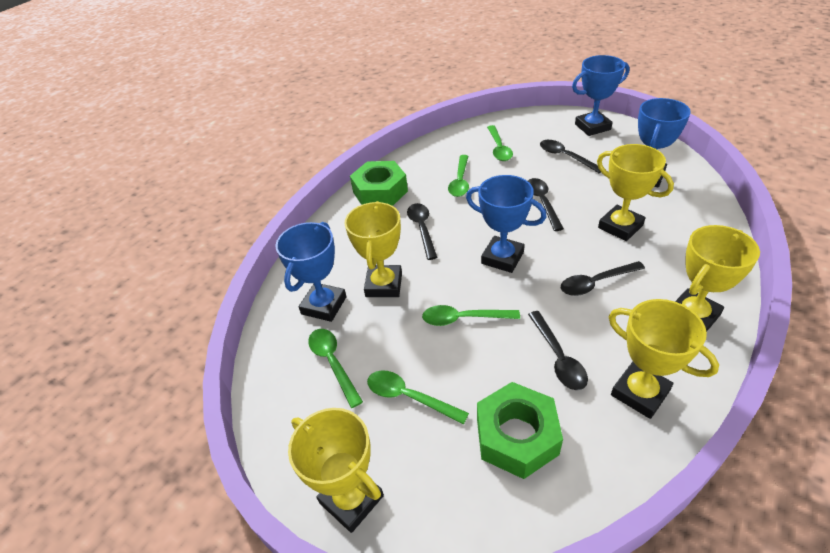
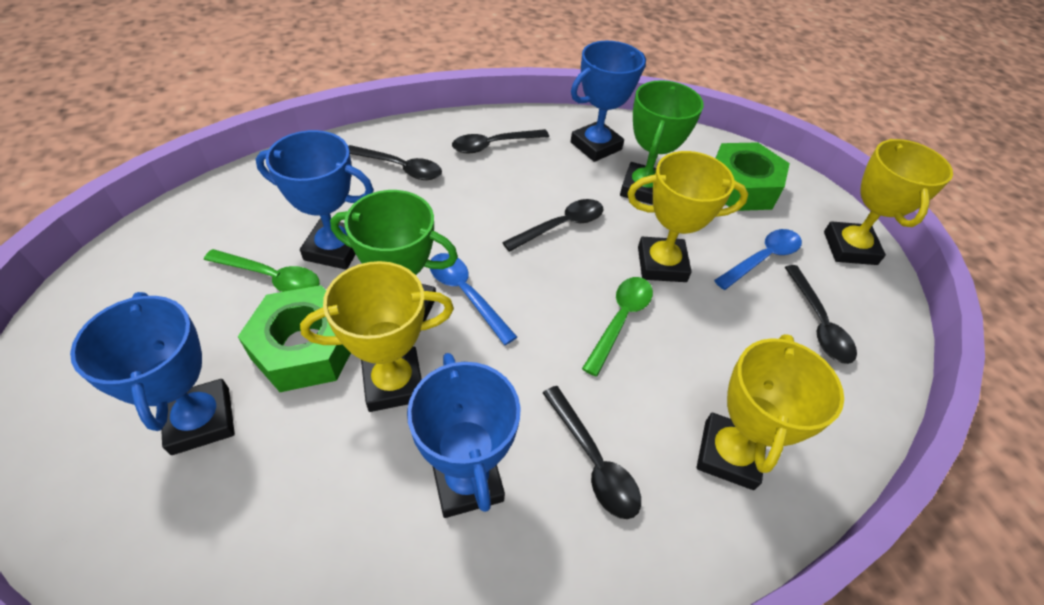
blue spoon: 0 -> 2
green spoon: 5 -> 2
green trophy: 0 -> 2
yellow trophy: 5 -> 4

